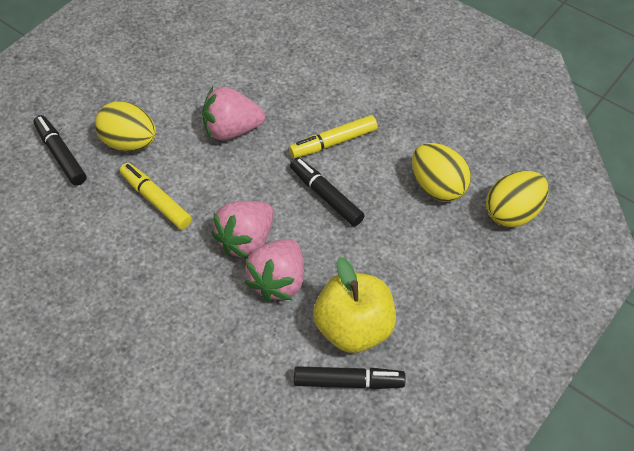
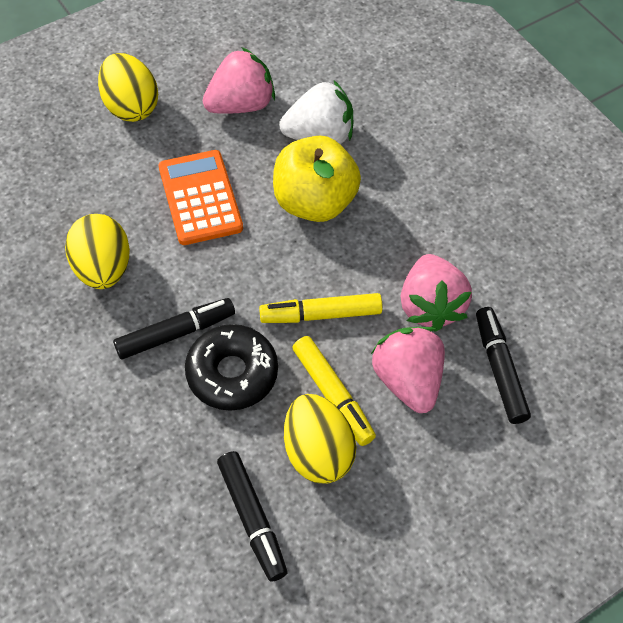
black donut: 0 -> 1
orange calculator: 0 -> 1
white strawberry: 0 -> 1

